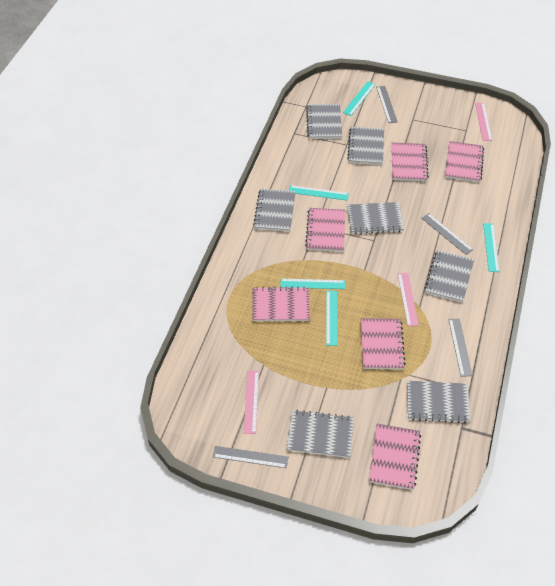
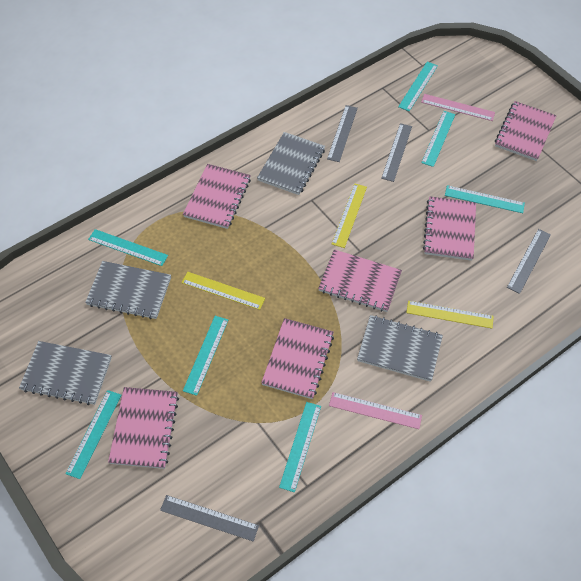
grey notebook: 7 -> 4
pink ruler: 3 -> 2
turquoise ruler: 5 -> 7
yellow ruler: 0 -> 3

